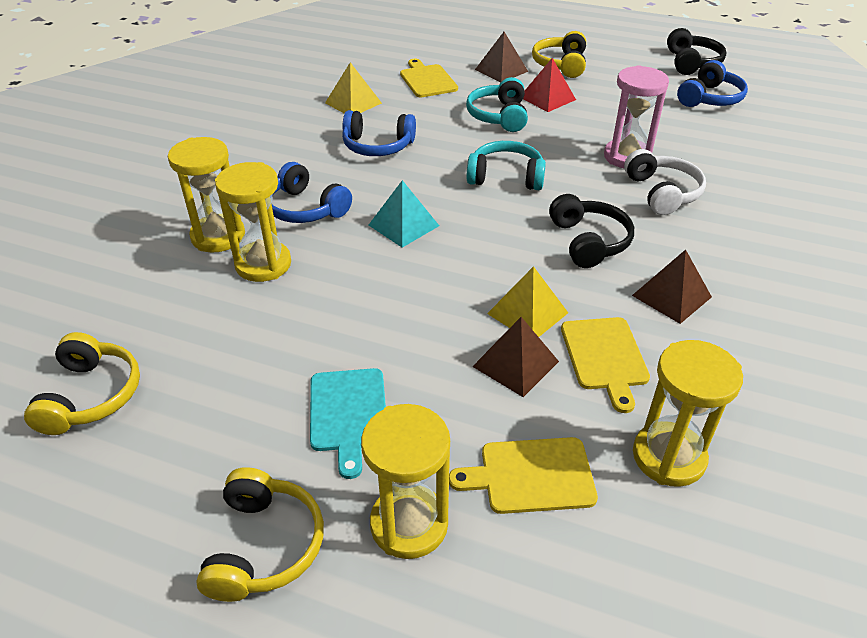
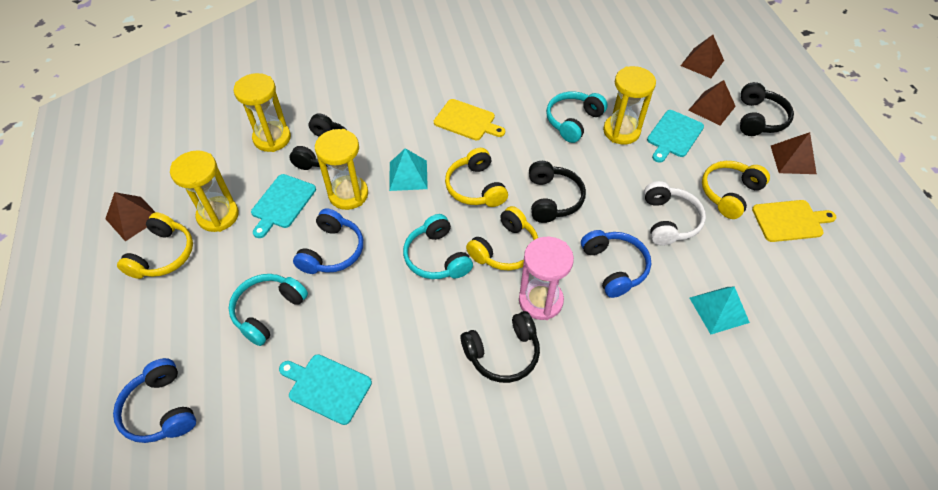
black headphones: 2 -> 4
brown pyramid: 3 -> 4
red pyramid: 1 -> 0
turquoise cutting board: 1 -> 3
turquoise headphones: 2 -> 3
turquoise pyramid: 1 -> 2
yellow cutting board: 3 -> 2
yellow headphones: 3 -> 4
yellow pyramid: 2 -> 0

